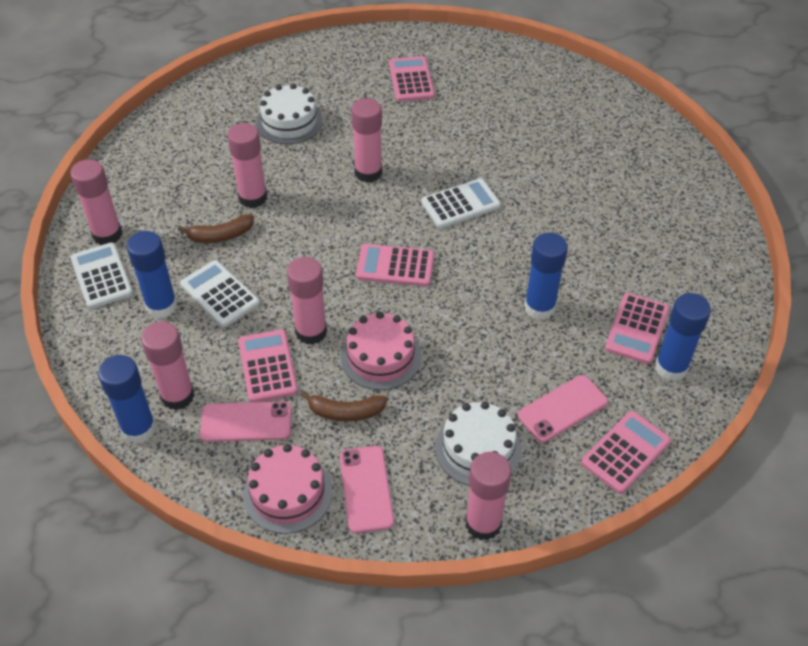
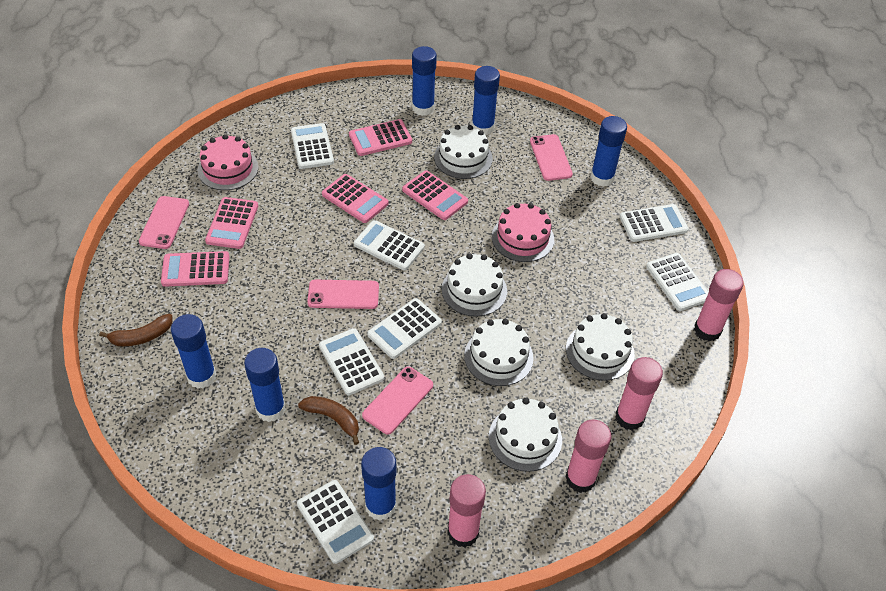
blue glue stick: 4 -> 6
pink glue stick: 6 -> 4
pink phone: 3 -> 4
white cake: 2 -> 5
white calculator: 3 -> 7

